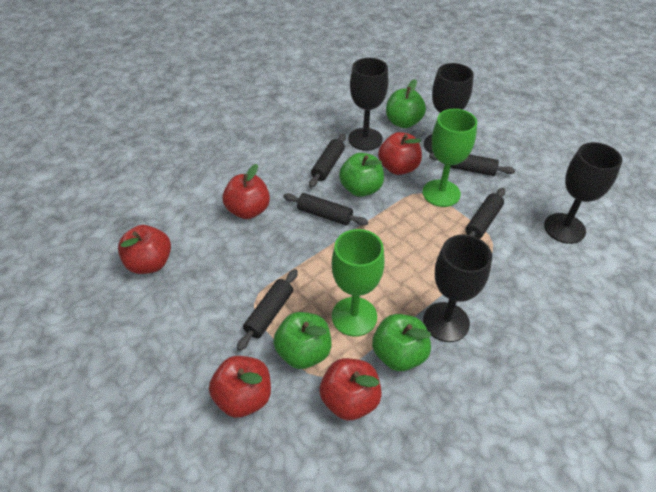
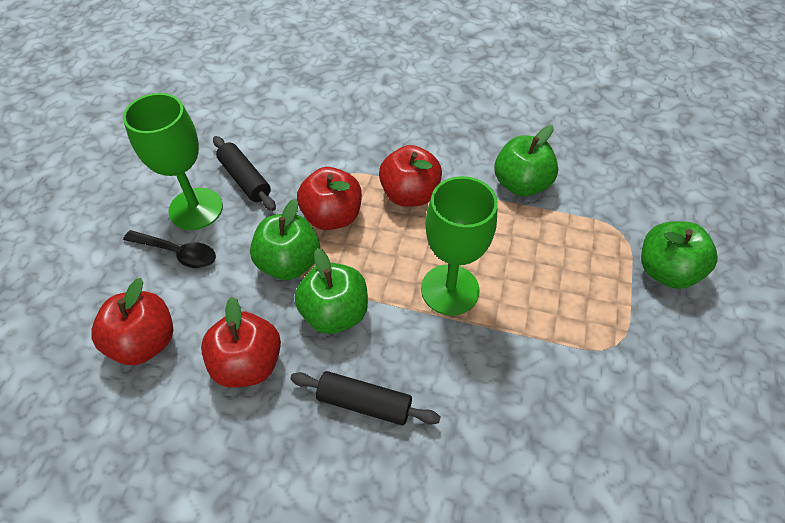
black goblet: 4 -> 0
black rolling pin: 5 -> 2
black spoon: 0 -> 1
red apple: 5 -> 4

